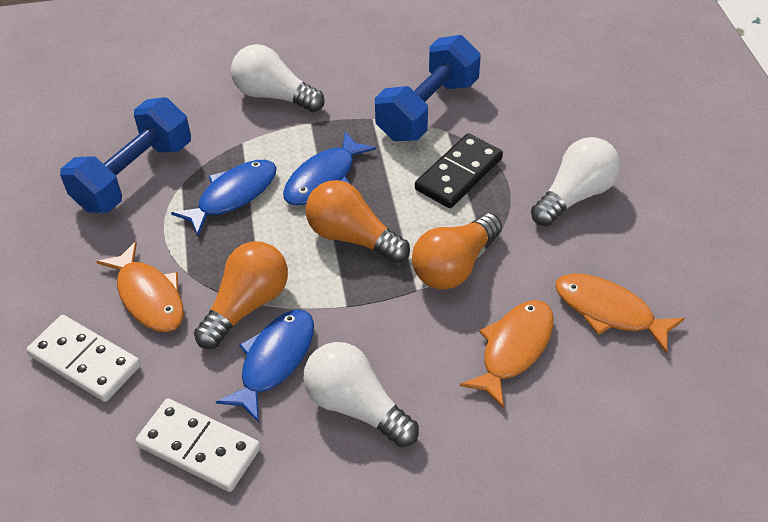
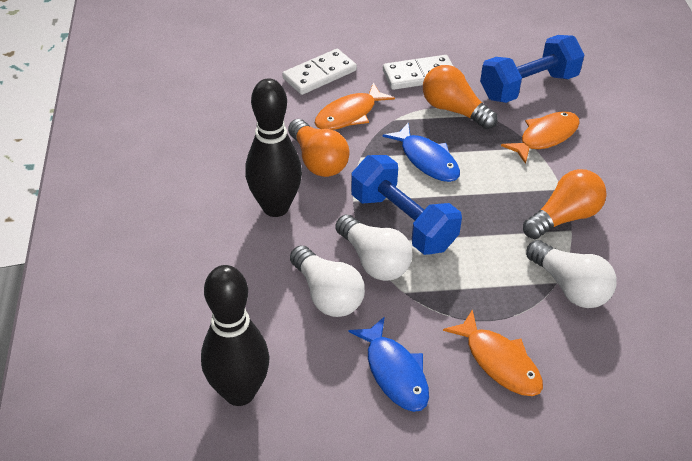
black bowling pin: 0 -> 2
black domino: 1 -> 0
blue fish: 3 -> 2

